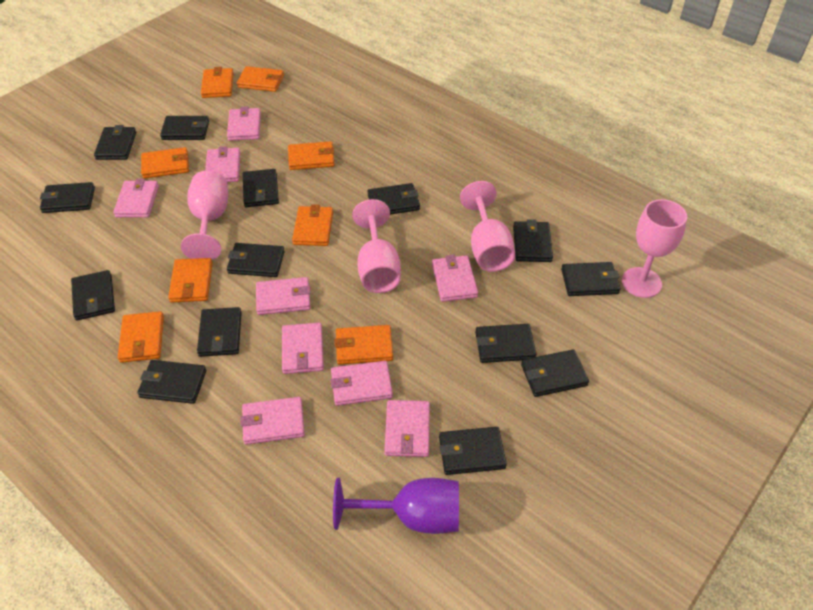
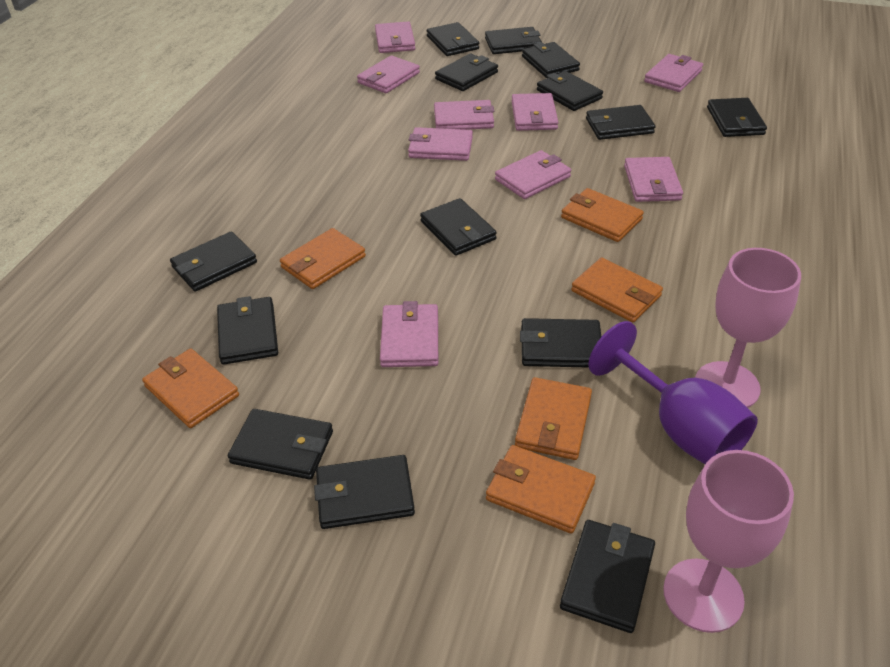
orange wallet: 8 -> 6
pink goblet: 4 -> 2

